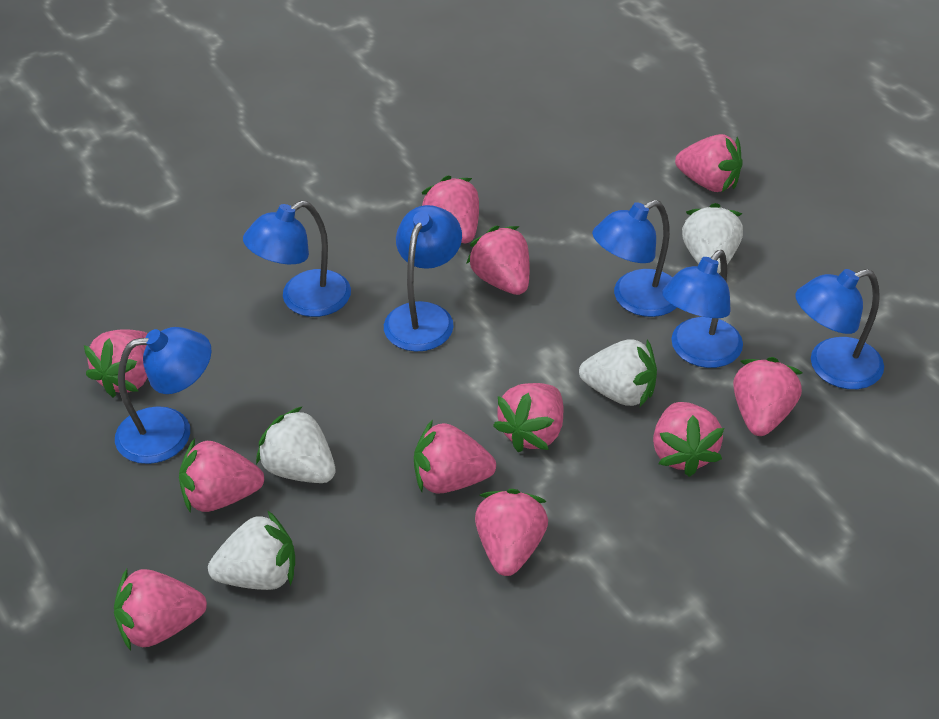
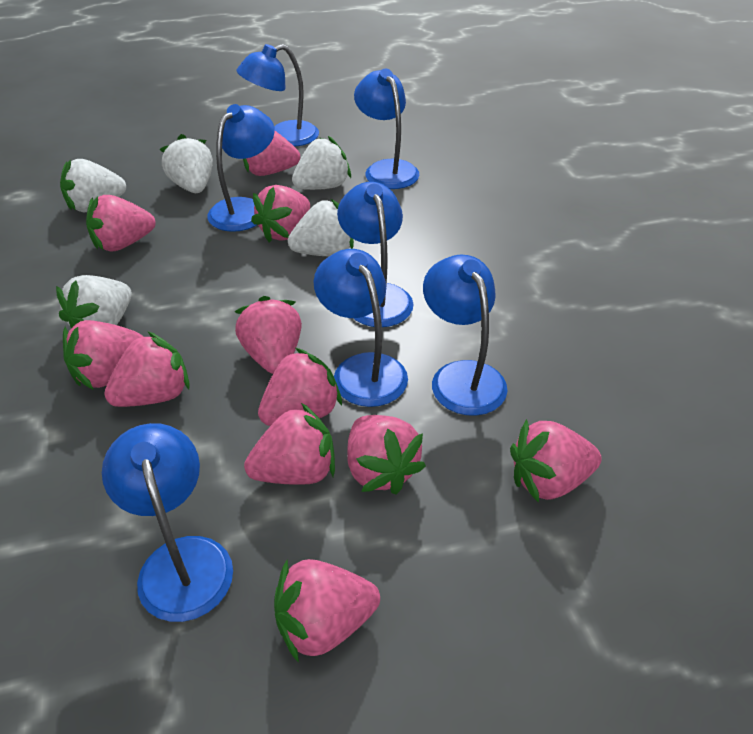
blue lamp: 6 -> 7
white strawberry: 4 -> 5

